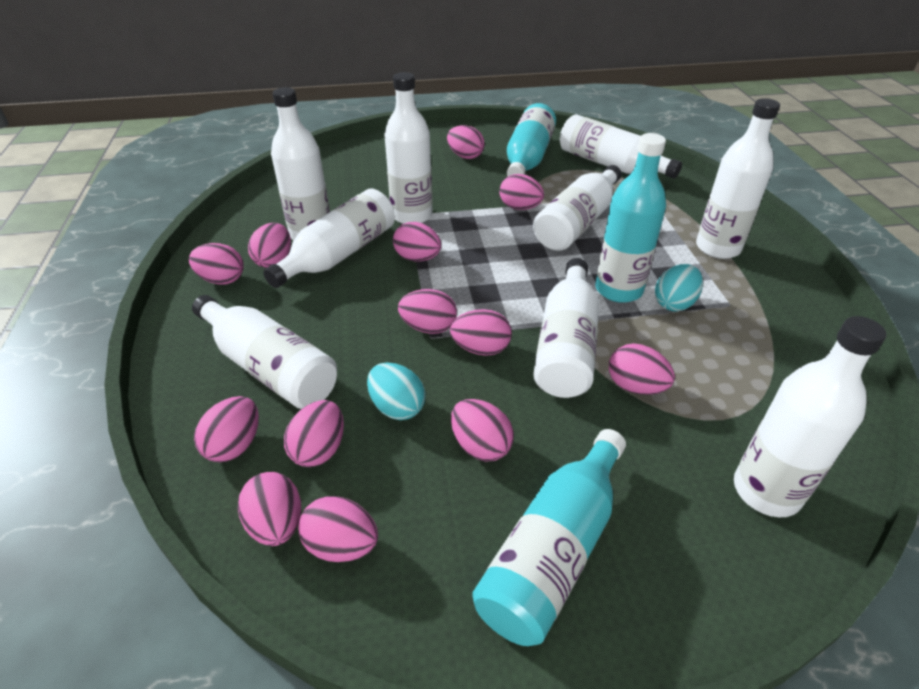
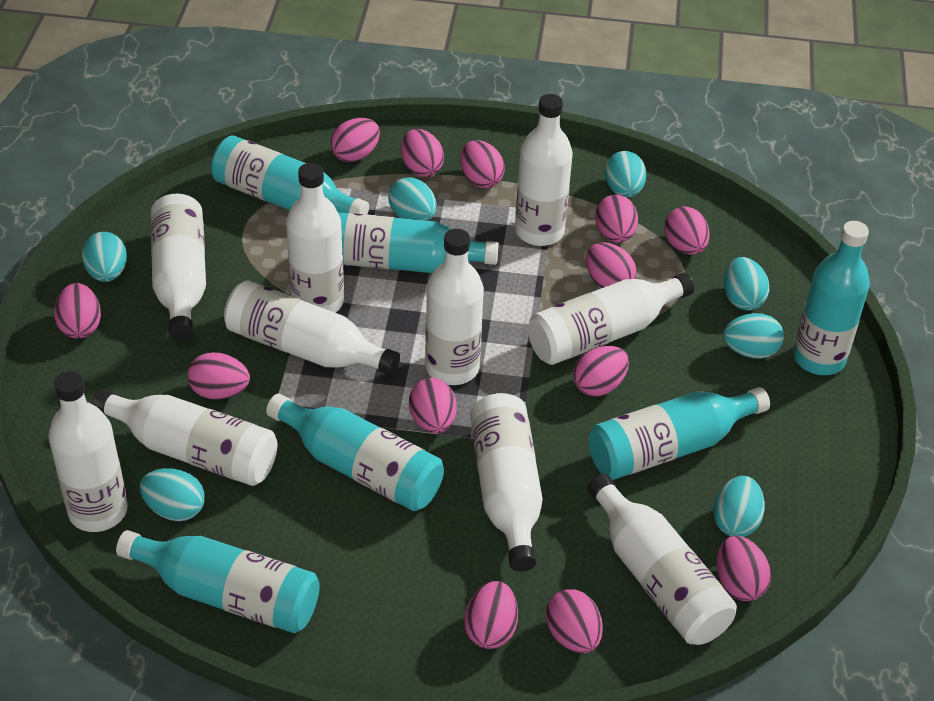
turquoise bottle: 3 -> 6
turquoise egg: 2 -> 7
white bottle: 9 -> 10

